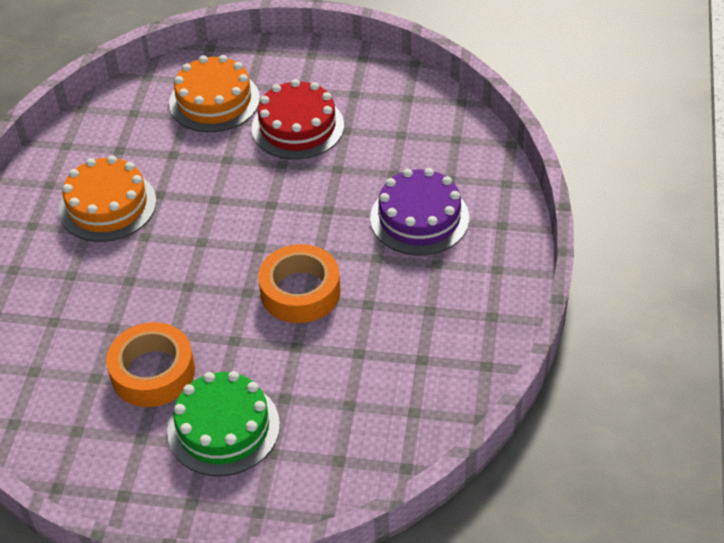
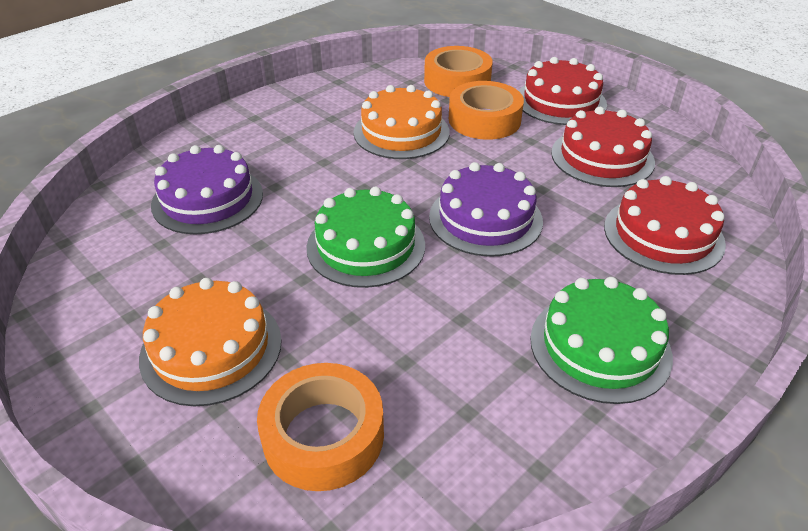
green cake: 1 -> 2
orange tape: 2 -> 3
purple cake: 1 -> 2
red cake: 1 -> 3

